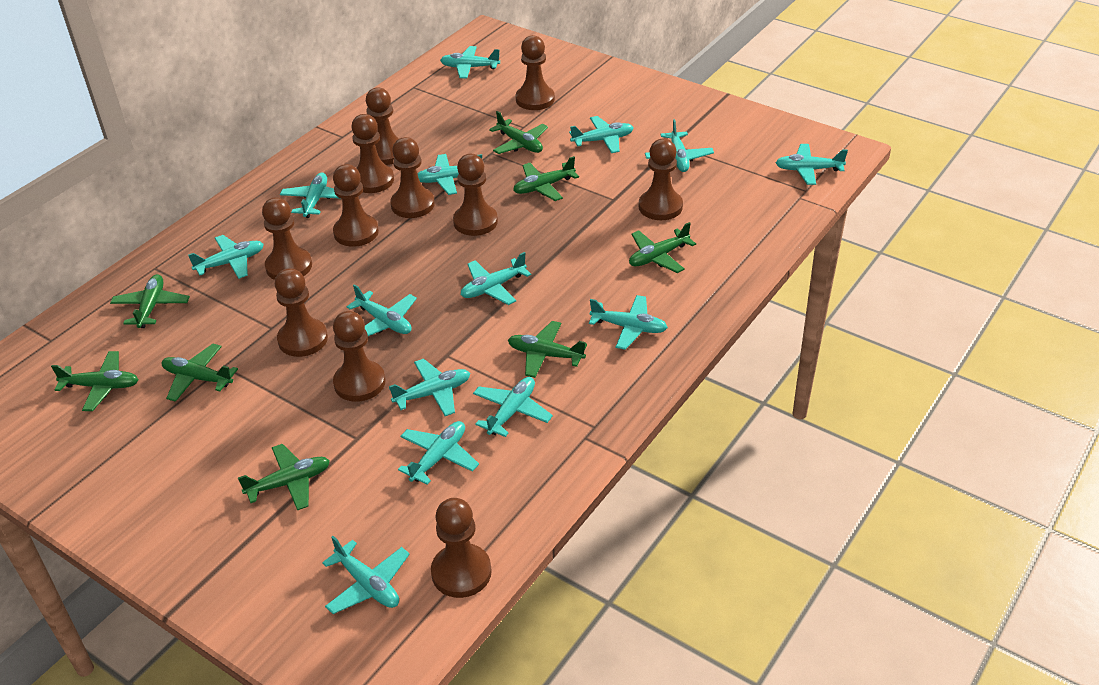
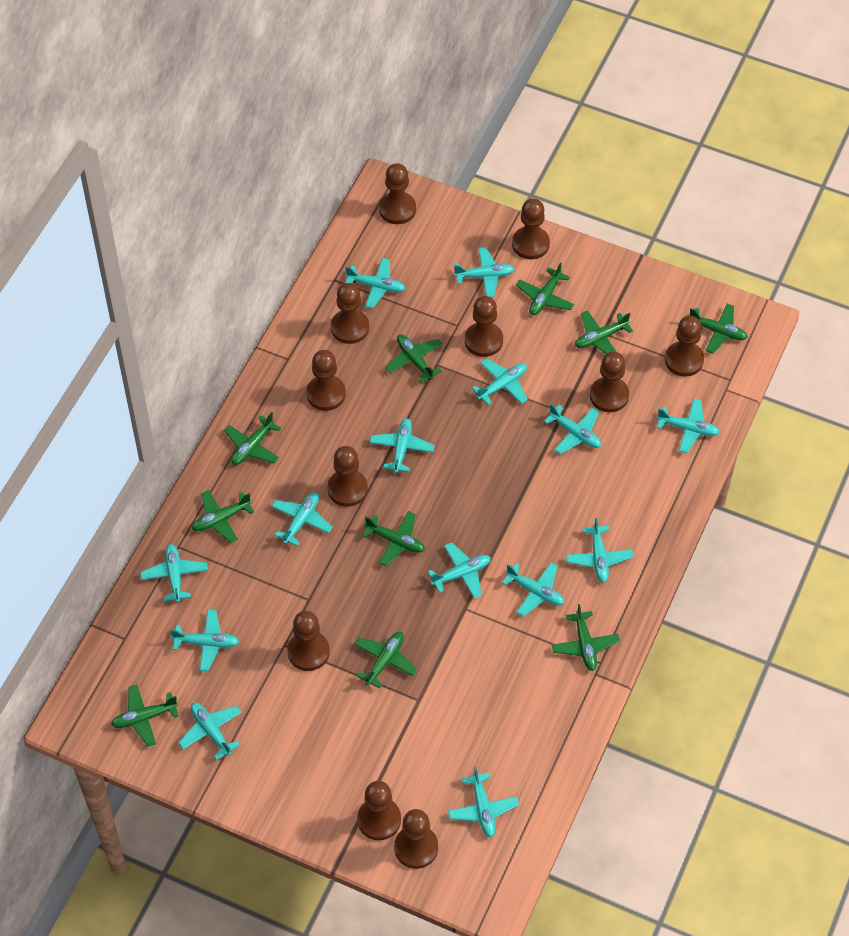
green plane: 8 -> 10

